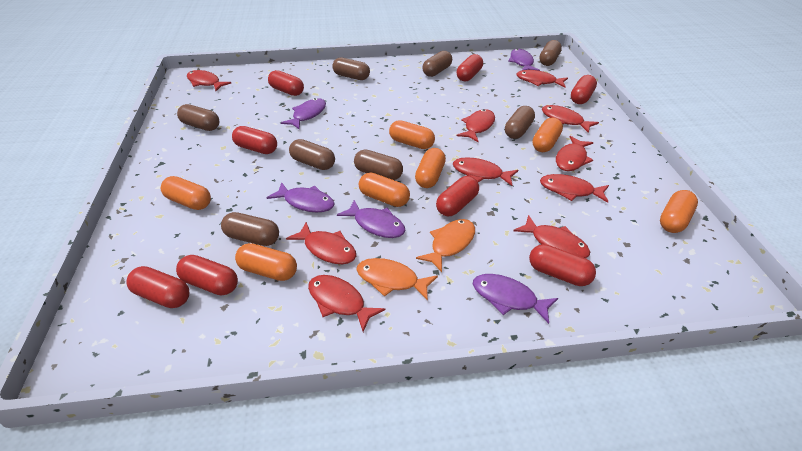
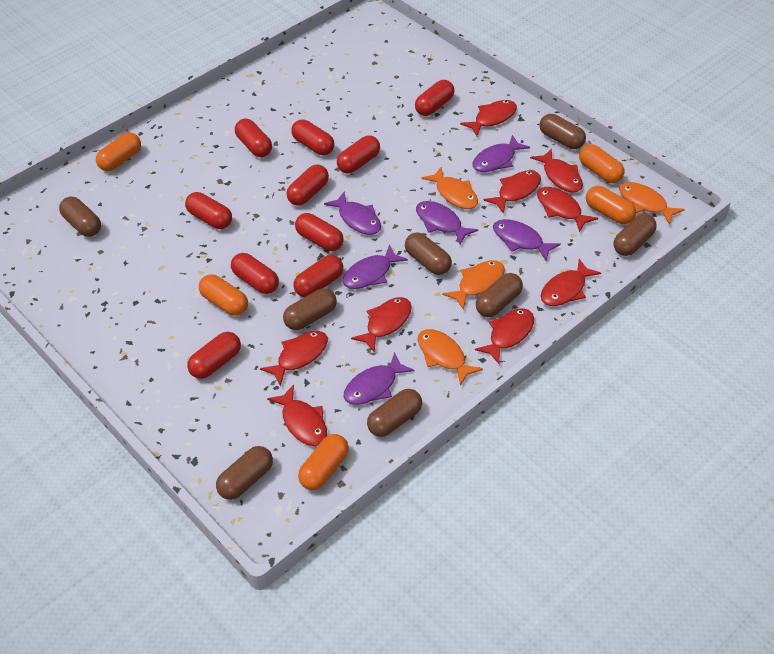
orange capsule: 7 -> 5
orange fish: 2 -> 4
purple fish: 5 -> 6
red capsule: 8 -> 10
red fish: 10 -> 9

